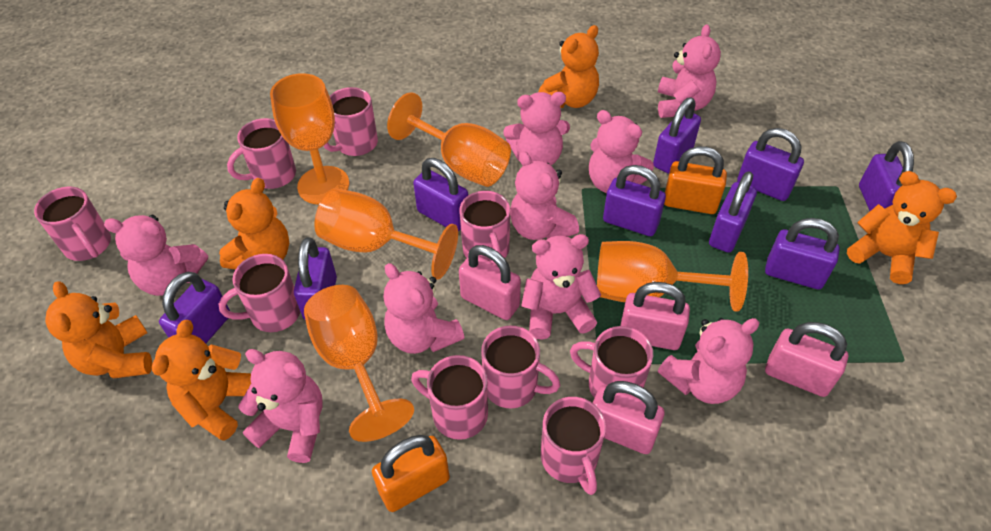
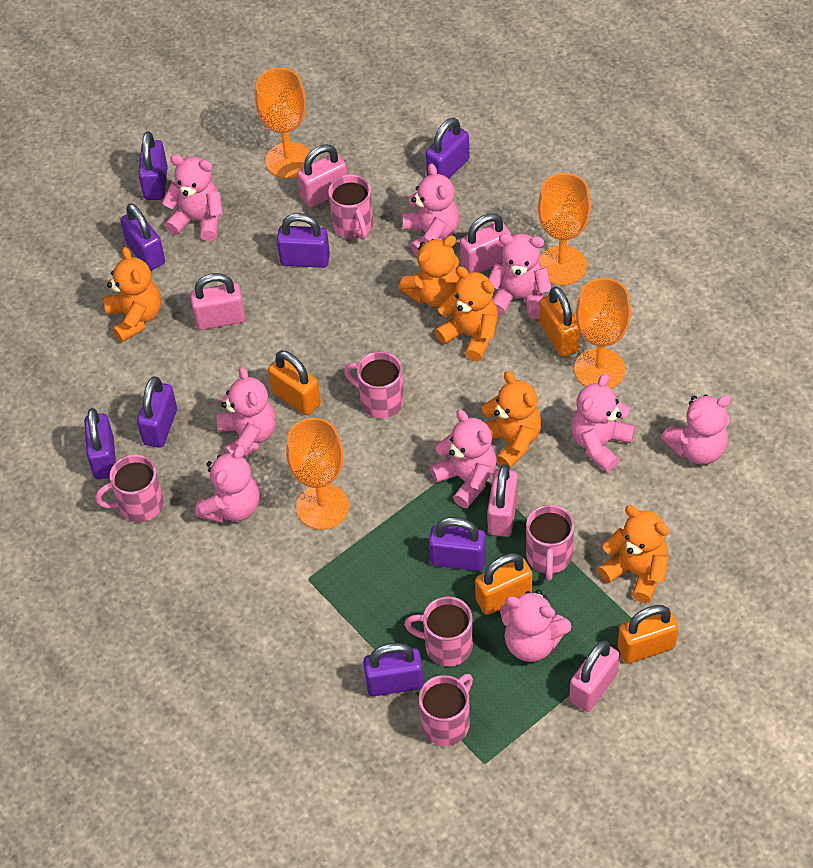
orange goblet: 5 -> 4
orange padlock: 2 -> 4
pink mug: 9 -> 6
pink padlock: 4 -> 5
purple padlock: 9 -> 8

